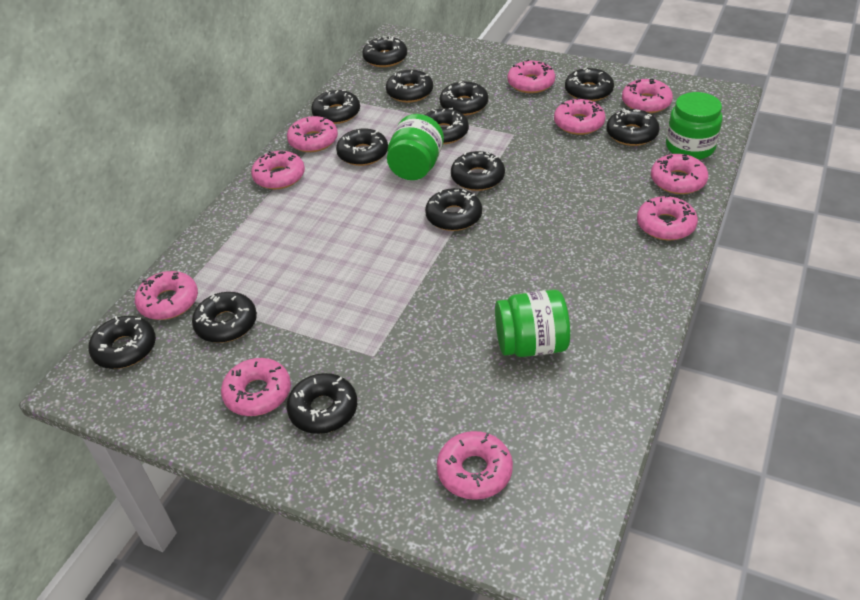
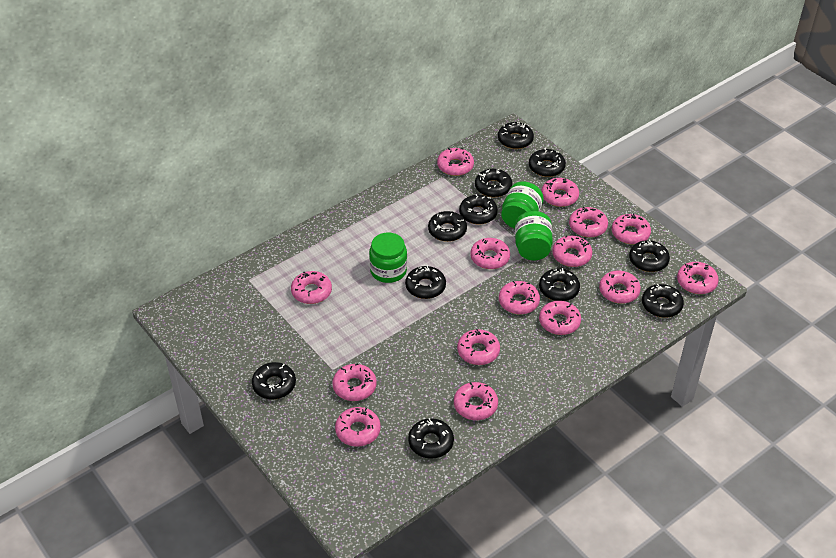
black donut: 13 -> 11
pink donut: 10 -> 15

